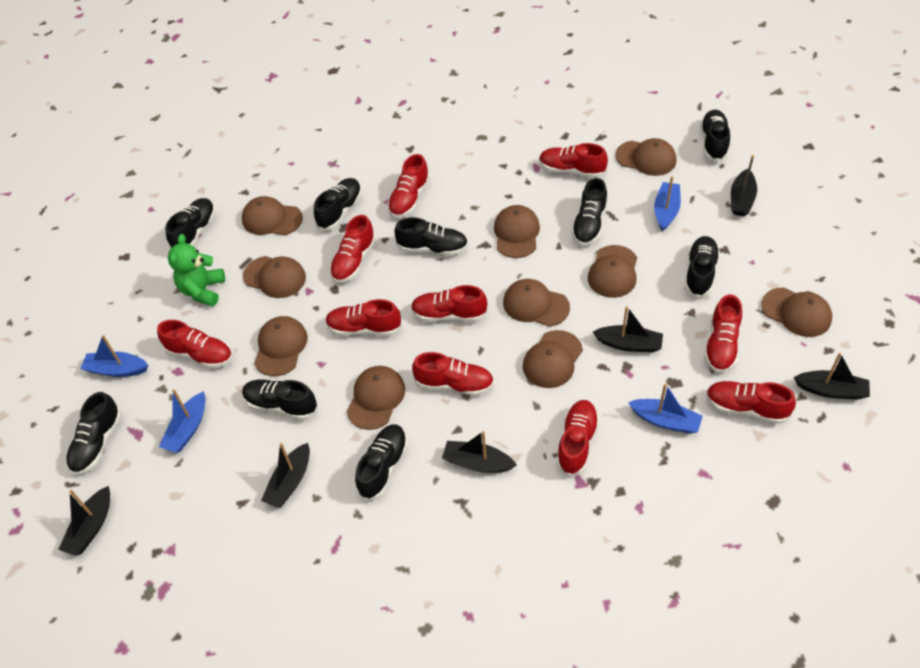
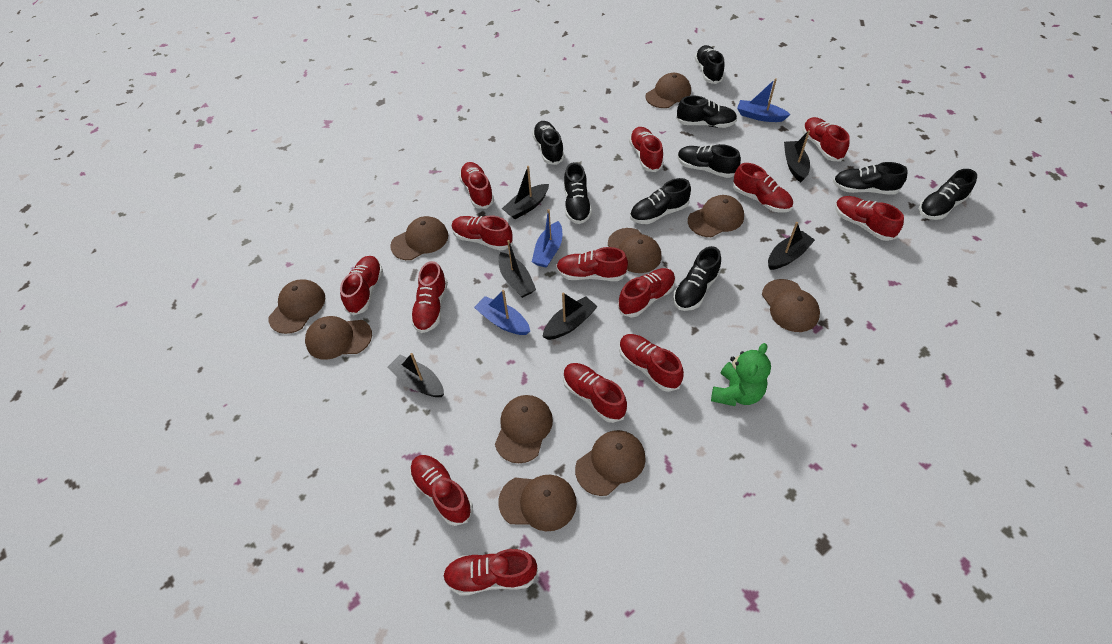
blue boat: 4 -> 3
red shoe: 10 -> 14

